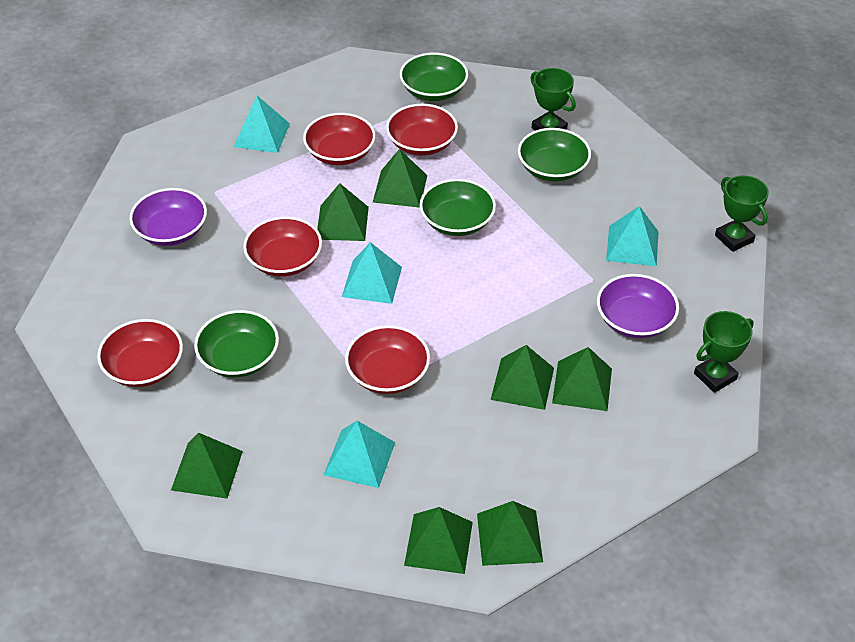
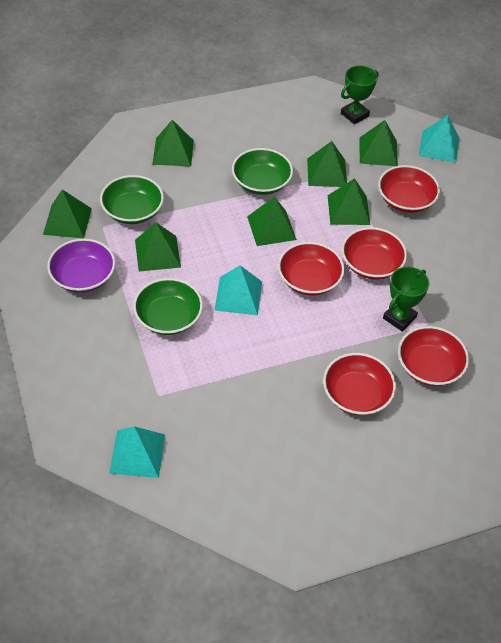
green bowl: 4 -> 3
green trophy: 3 -> 2
purple bowl: 2 -> 1
turquoise pyramid: 4 -> 3

